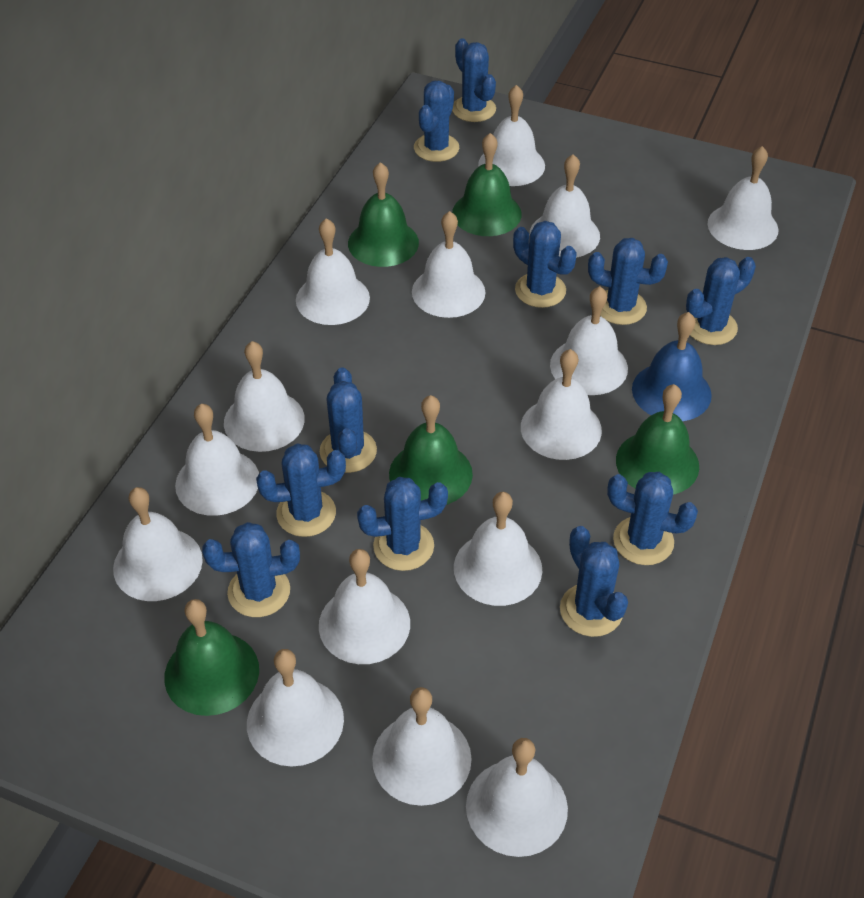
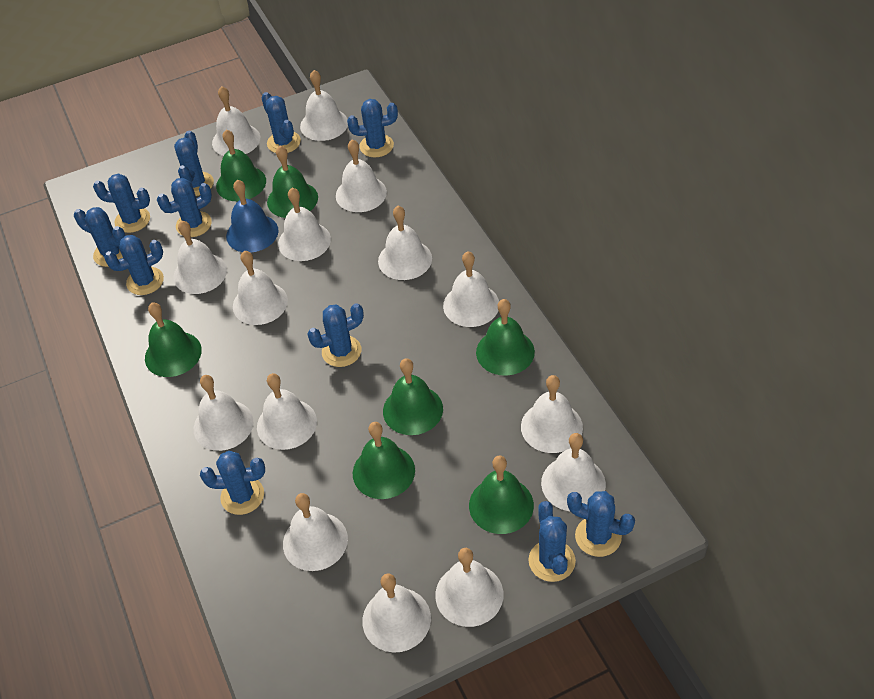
green bell: 5 -> 7

